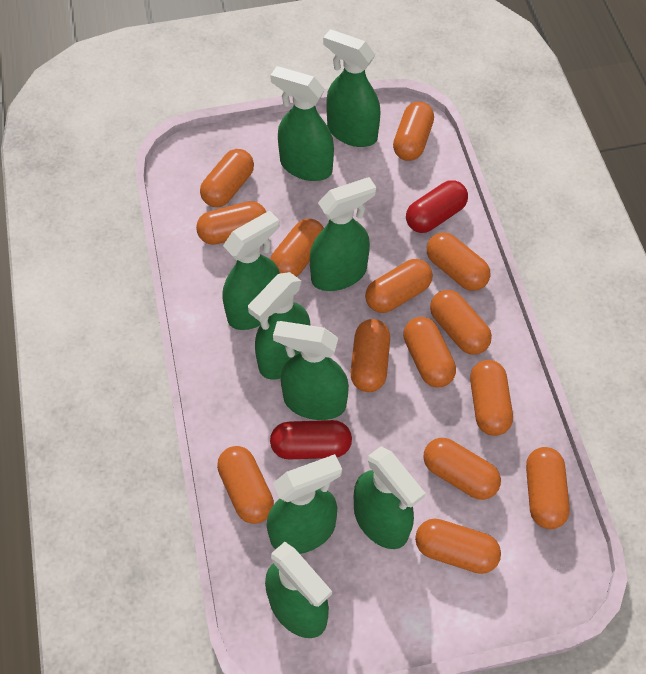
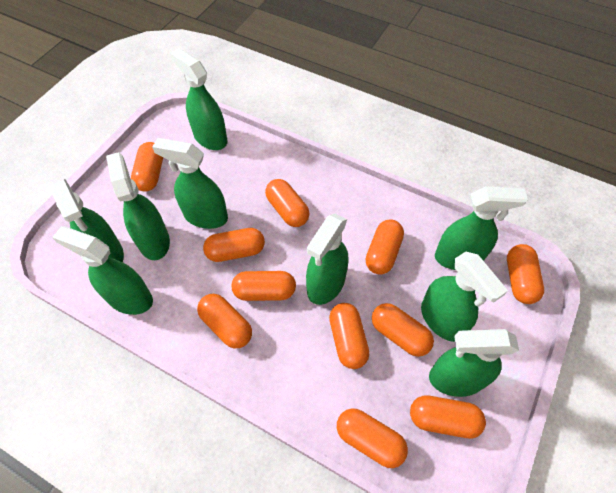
orange capsule: 14 -> 11
red capsule: 2 -> 0

